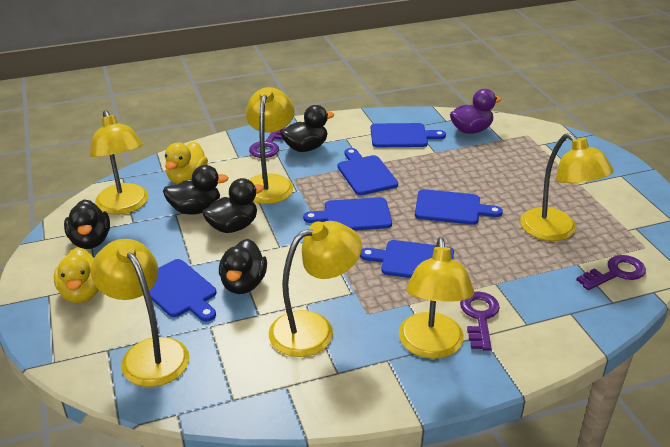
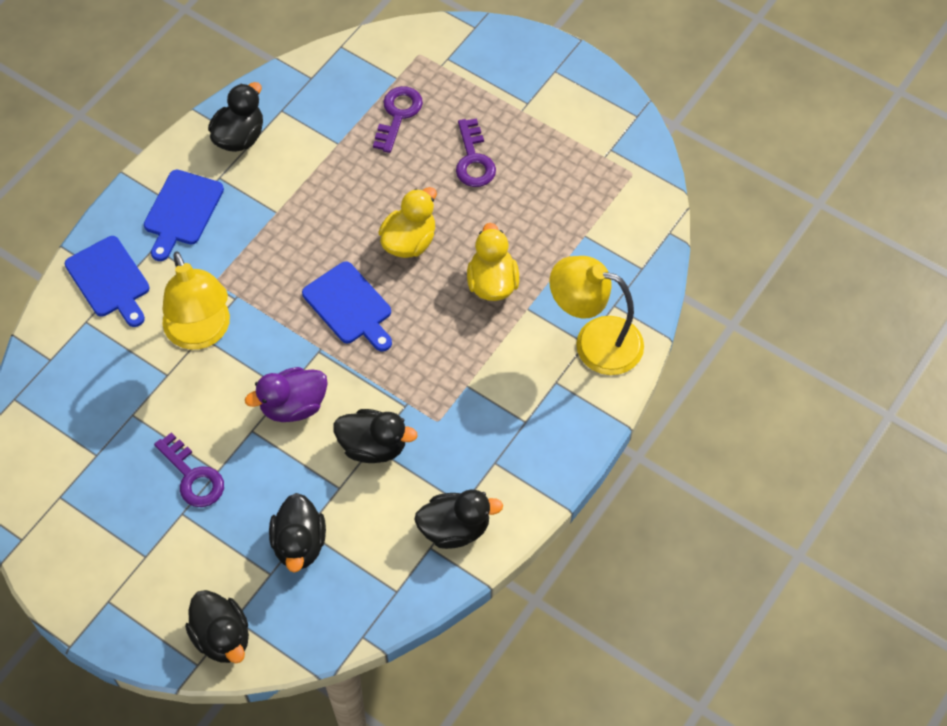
blue cutting board: 6 -> 3
yellow lamp: 6 -> 2

